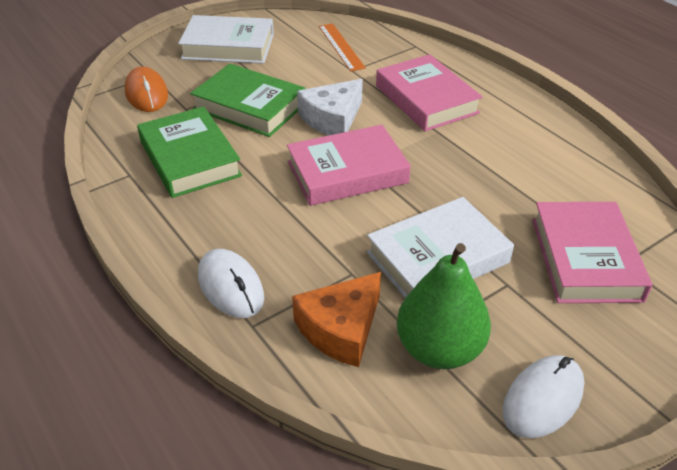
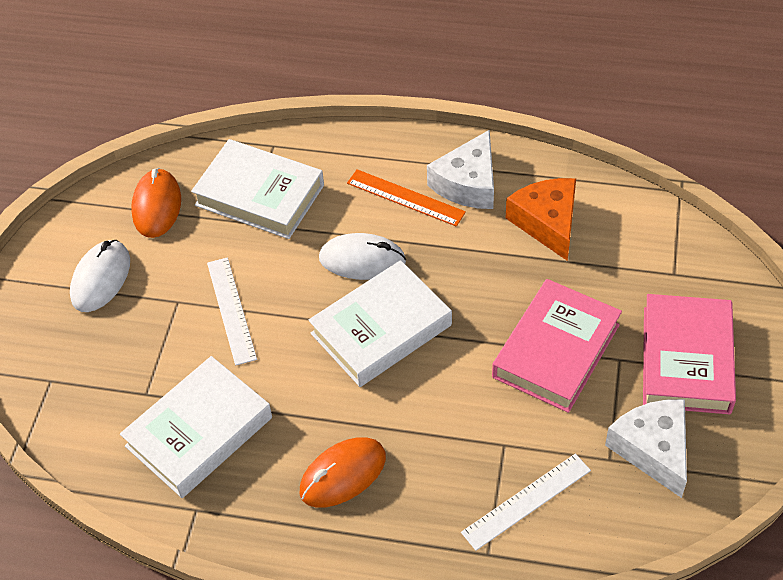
green book: 2 -> 0
green pear: 1 -> 0
orange mouse: 1 -> 2
pink book: 3 -> 2
white book: 2 -> 3
white cheese: 1 -> 2
white ruler: 0 -> 2

